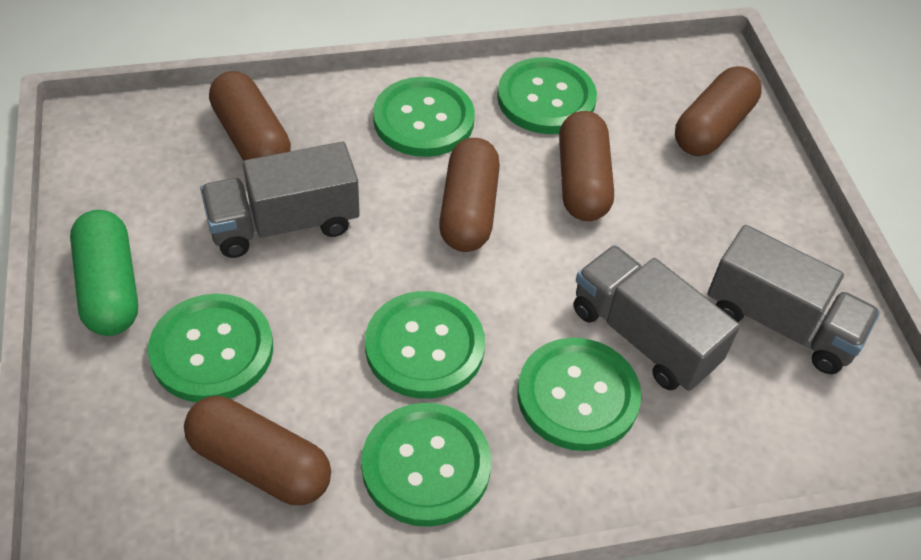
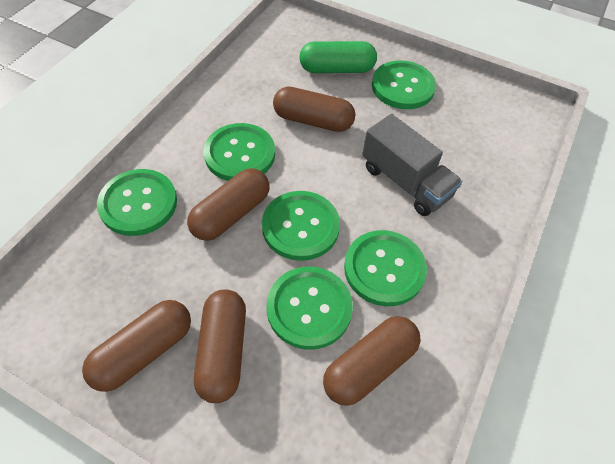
grey truck: 3 -> 1

